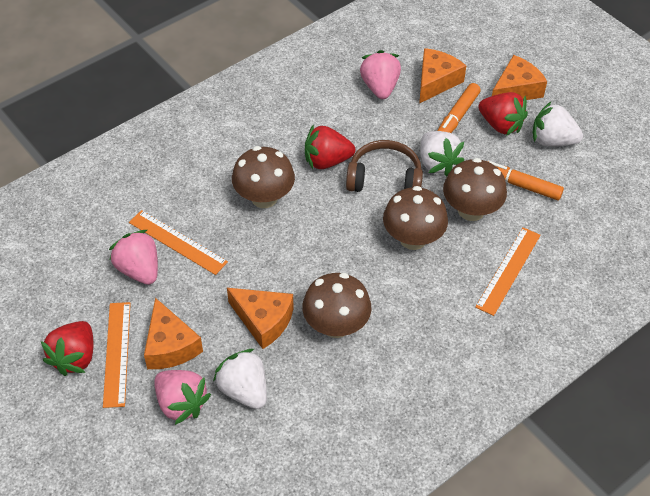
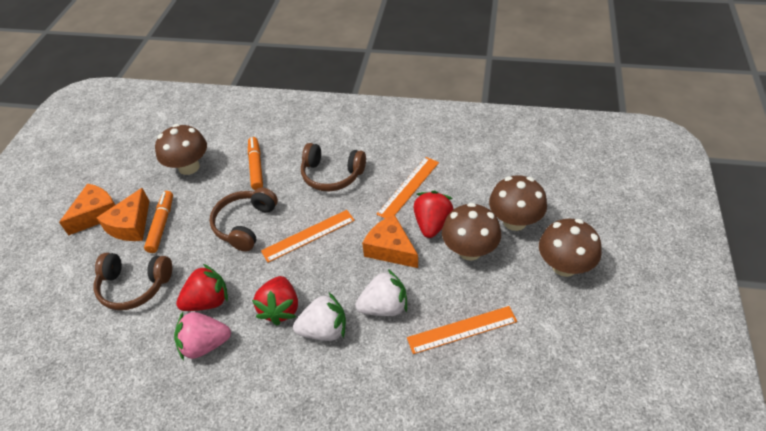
brown headphones: 1 -> 3
orange cheese: 4 -> 3
pink strawberry: 3 -> 1
white strawberry: 3 -> 2

